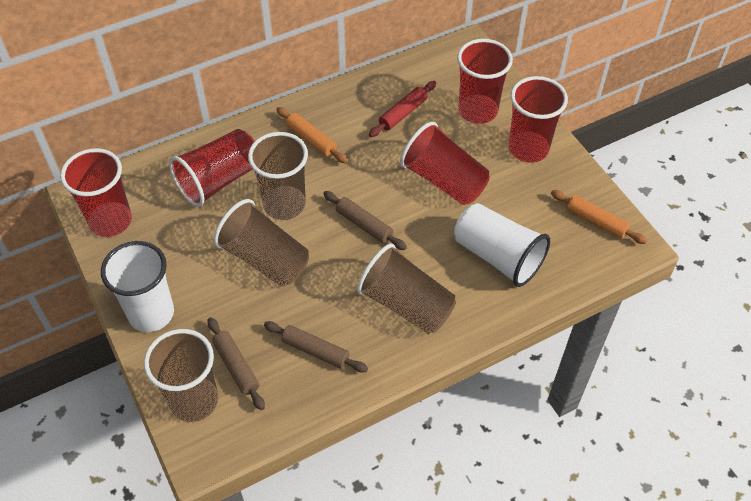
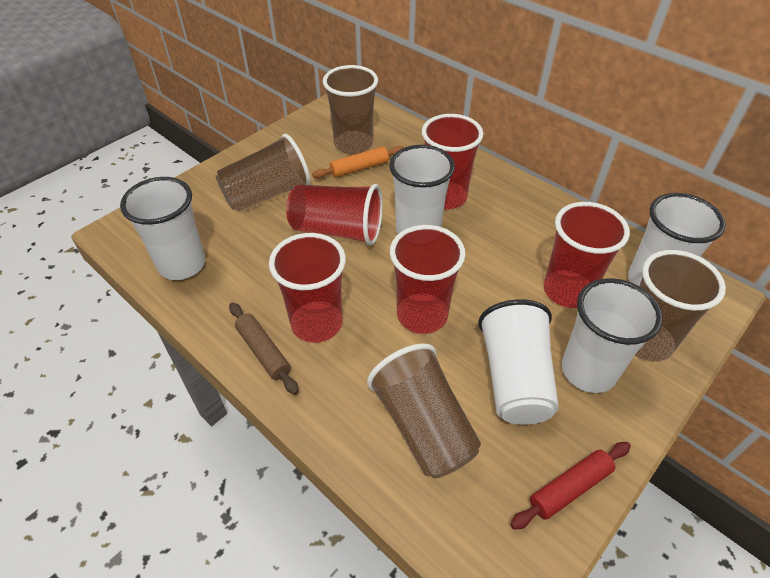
brown rolling pin: 3 -> 1
orange rolling pin: 2 -> 1
white cup: 2 -> 5

